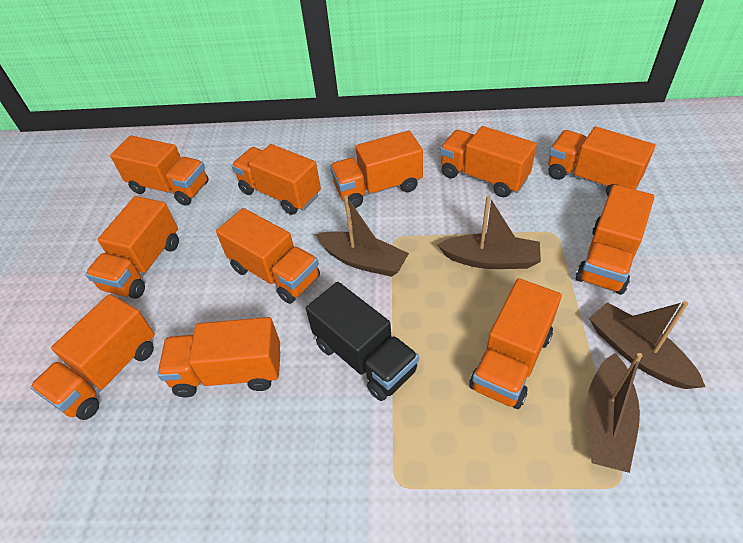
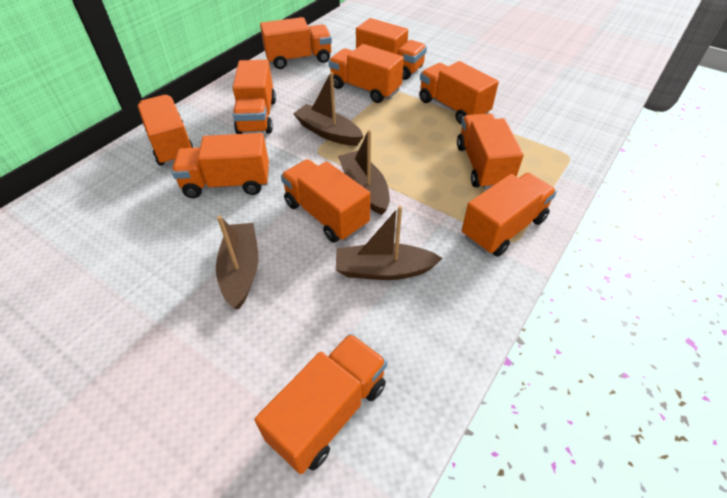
black truck: 1 -> 0

